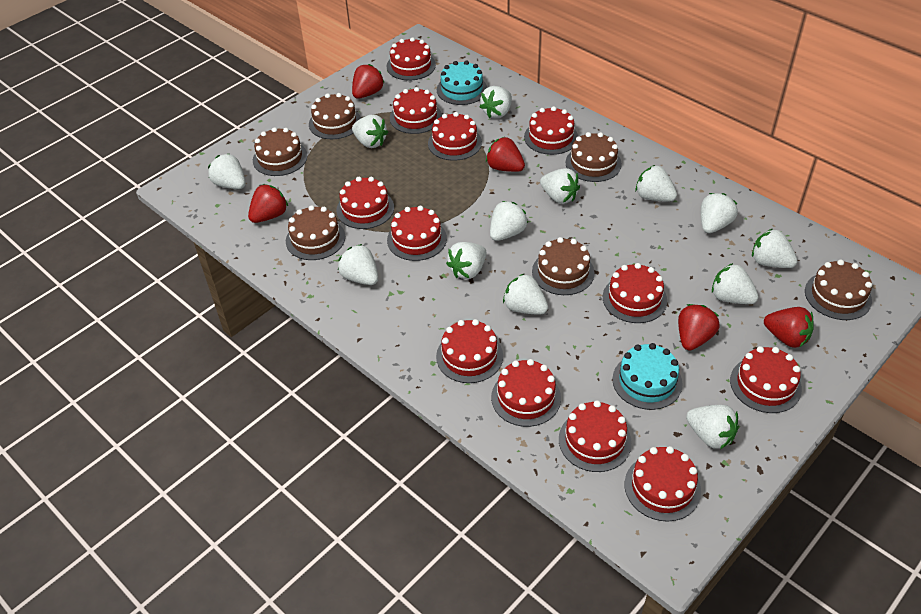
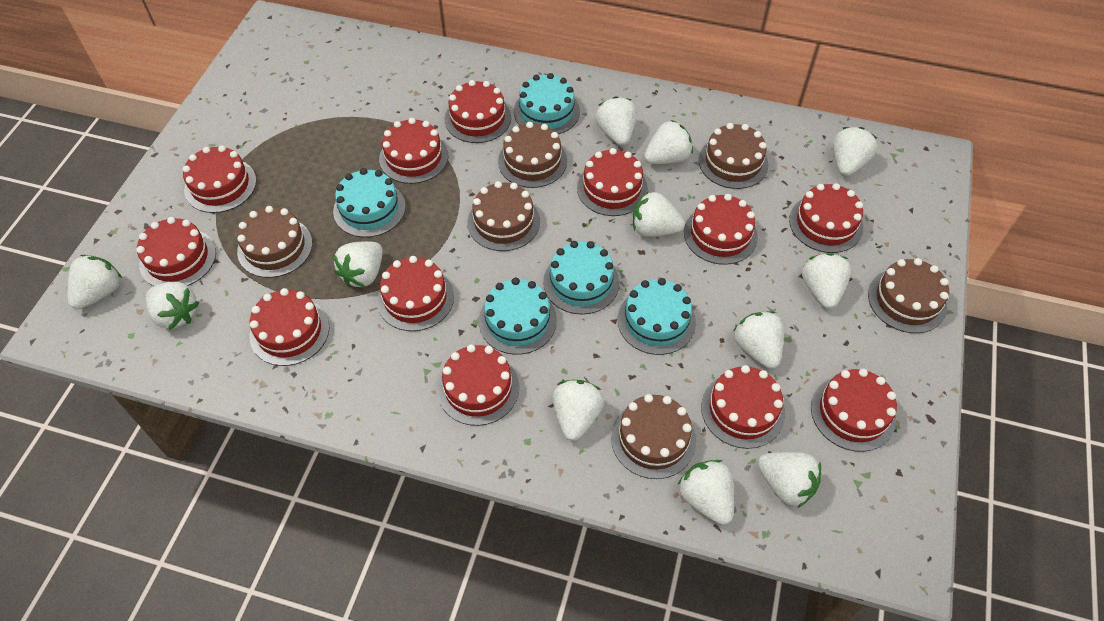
red strawberry: 5 -> 0
turquoise cake: 2 -> 5
white strawberry: 13 -> 12

